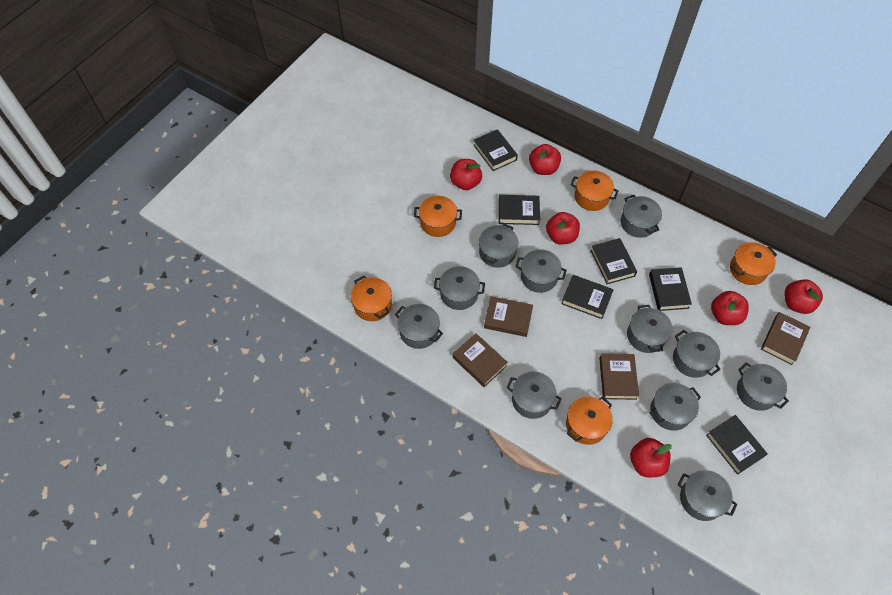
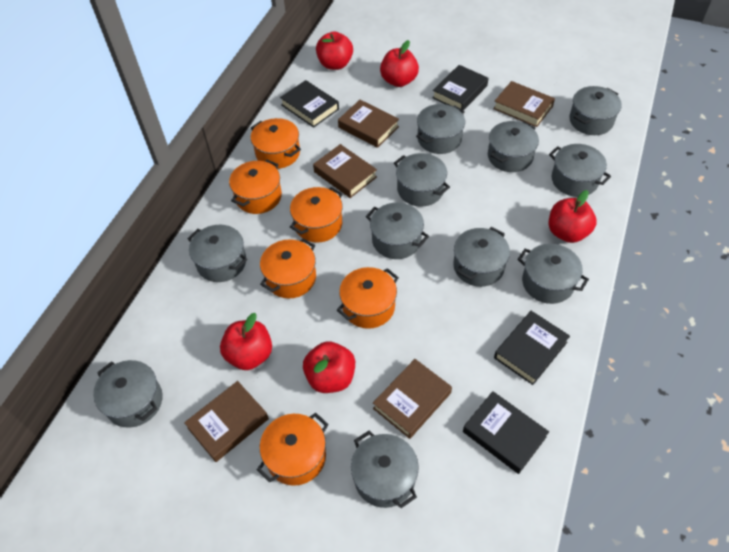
black book: 6 -> 4
brown book: 4 -> 5
orange pot: 5 -> 6
red apple: 6 -> 5

